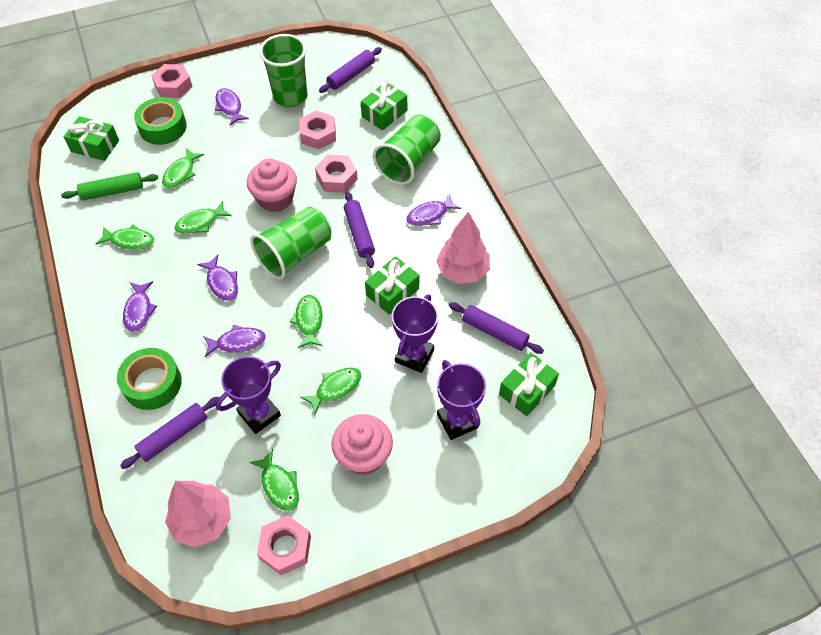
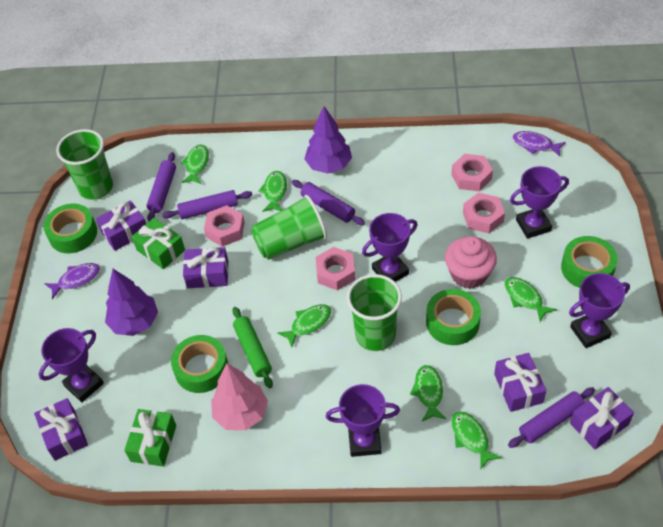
green gift: 4 -> 2
green tape: 2 -> 4
pink cupcake: 2 -> 1
pink tree: 2 -> 1
purple fish: 5 -> 2
purple gift: 0 -> 5
purple tree: 0 -> 2
purple trophy: 3 -> 5

